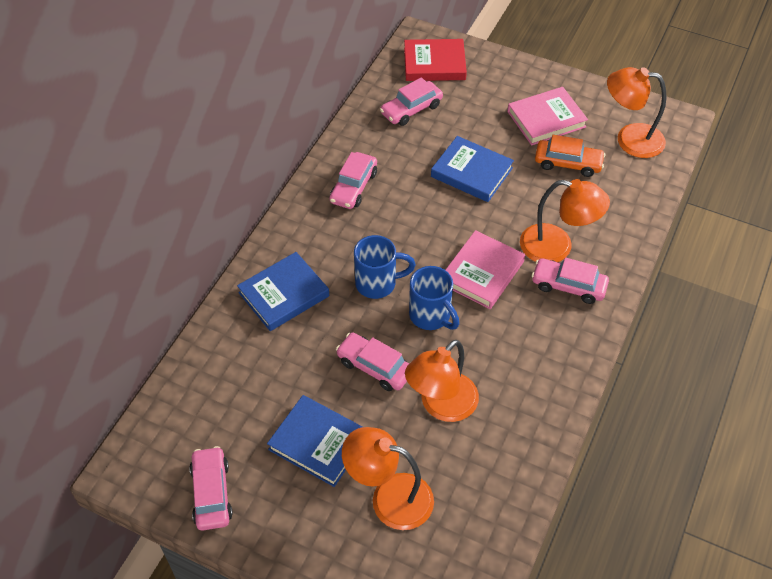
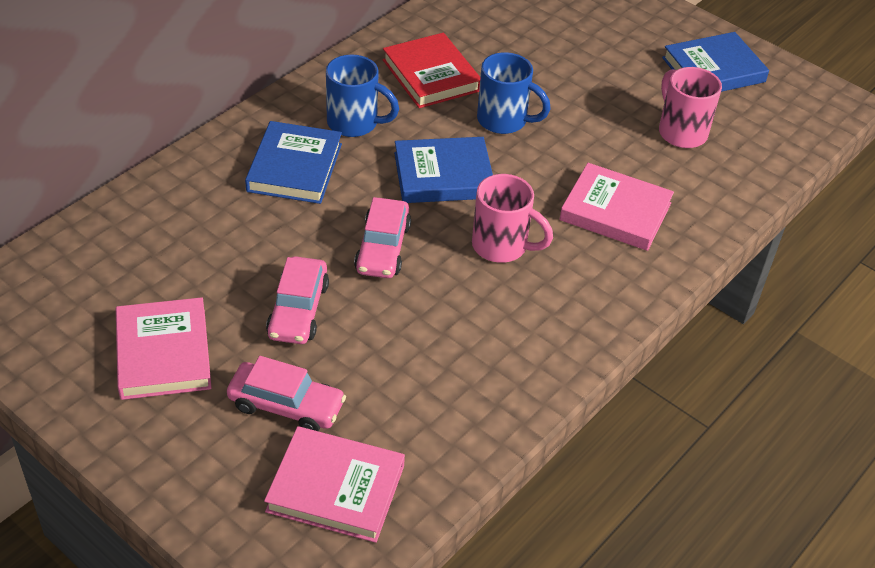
orange car: 1 -> 0
orange lamp: 4 -> 0
pink book: 2 -> 3
pink car: 5 -> 3
pink mug: 0 -> 2

